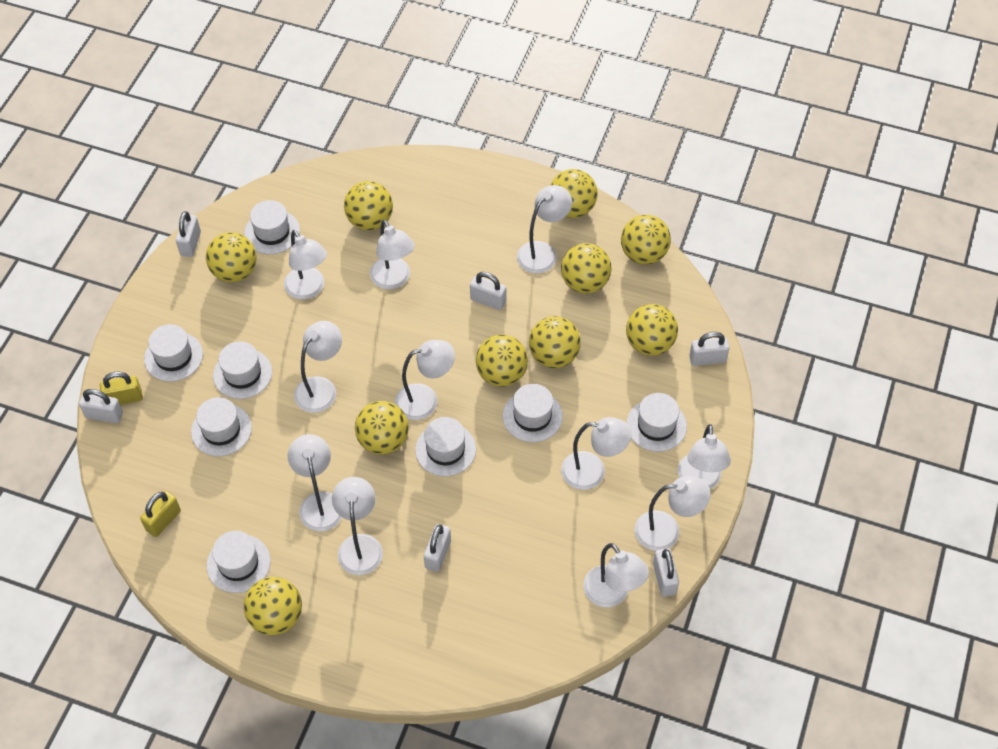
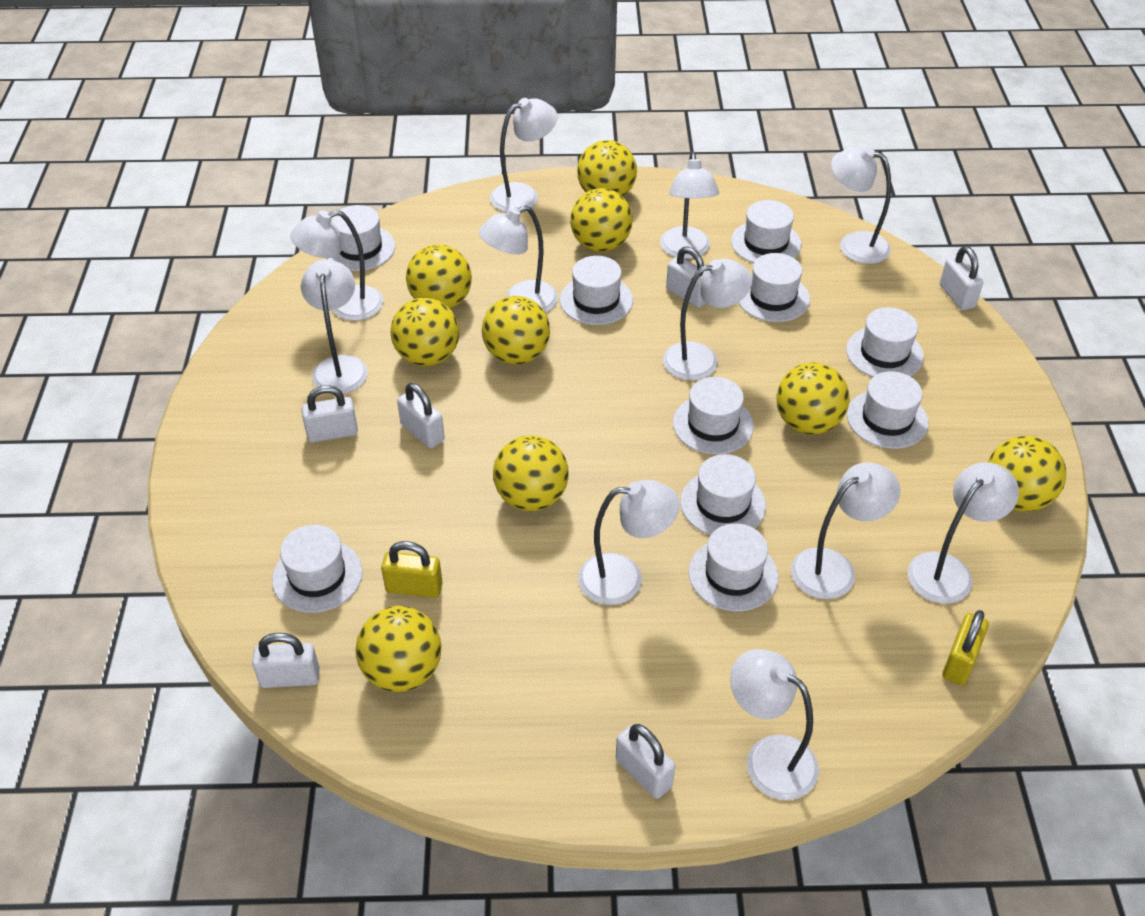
white hat: 8 -> 10
yellow ball: 10 -> 9

